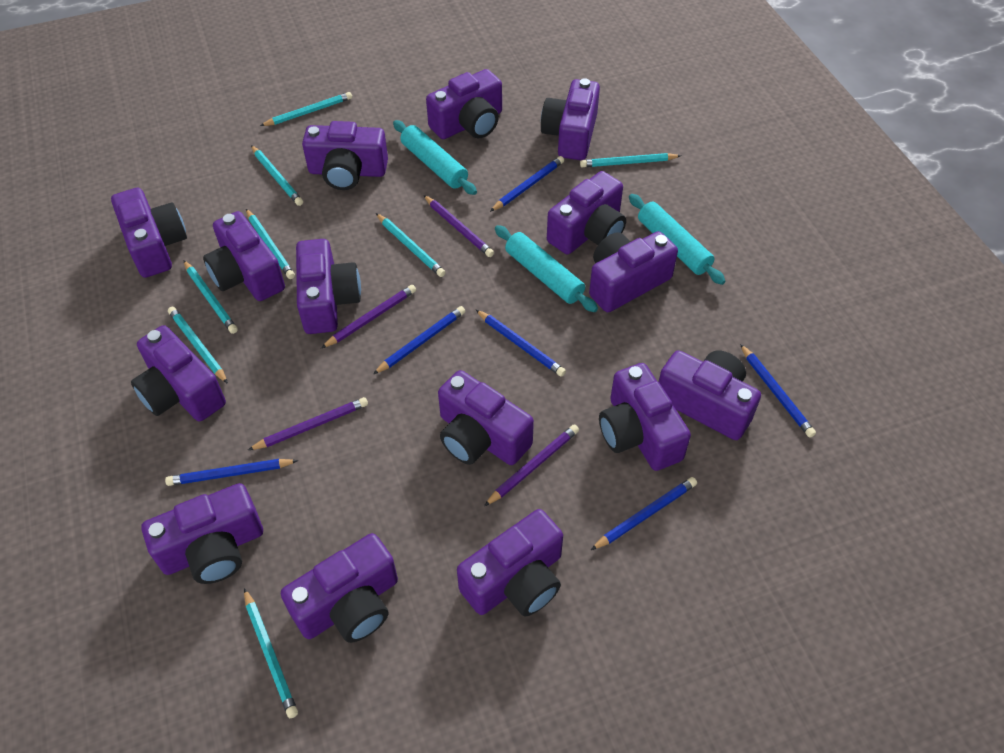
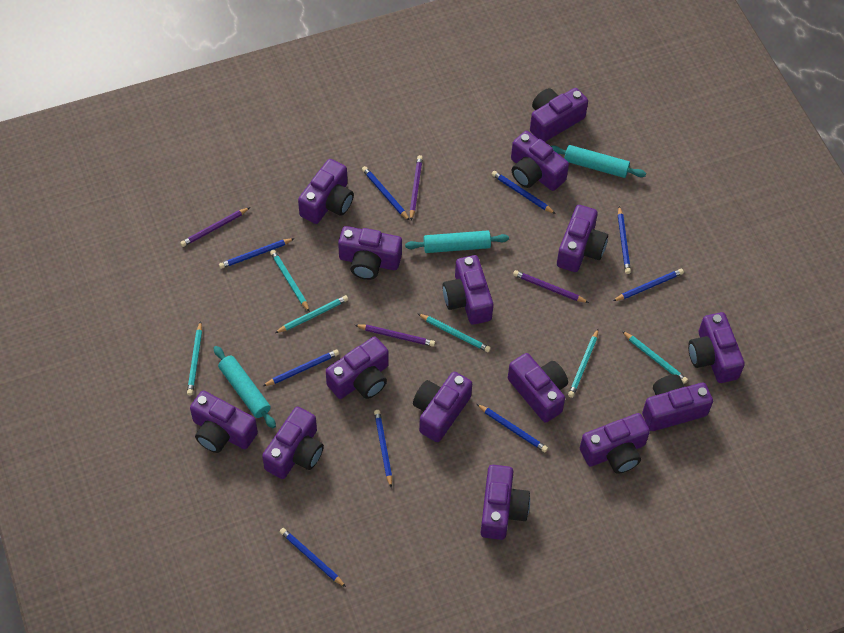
blue pencil: 6 -> 9
turquoise pencil: 8 -> 6

